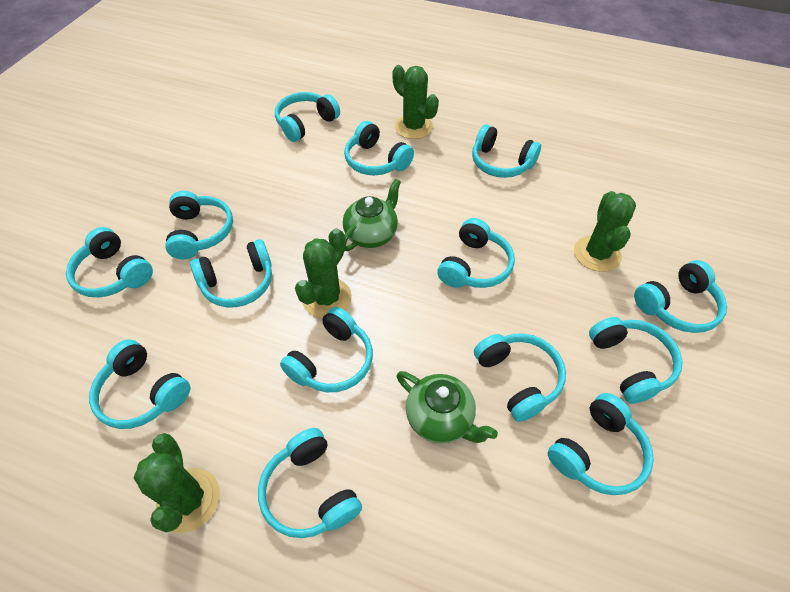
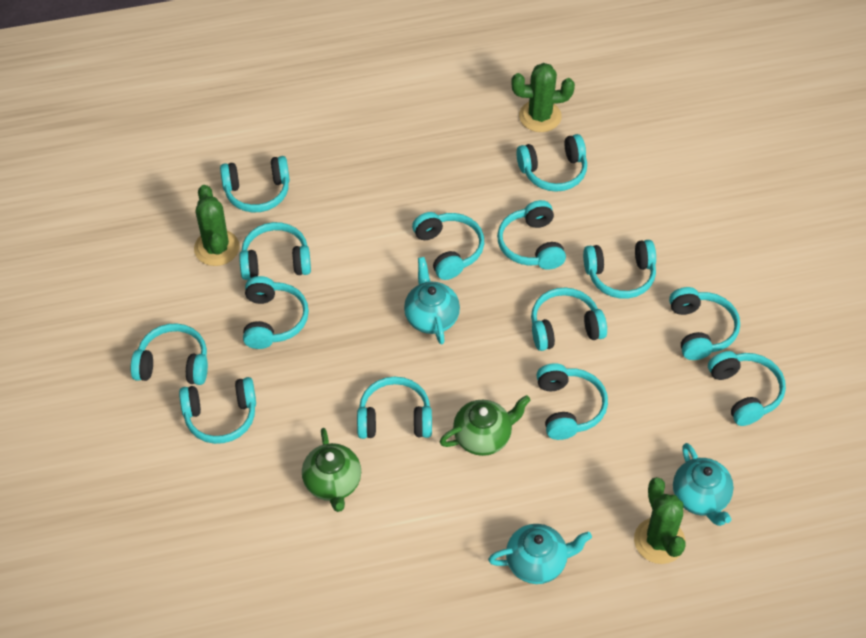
green cactus: 4 -> 3
turquoise teapot: 0 -> 3

